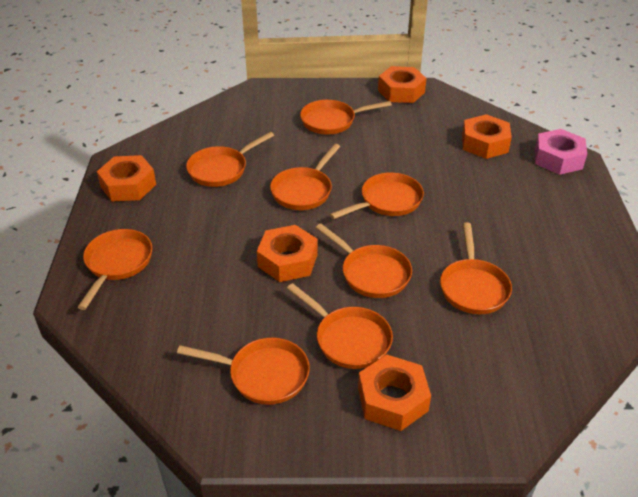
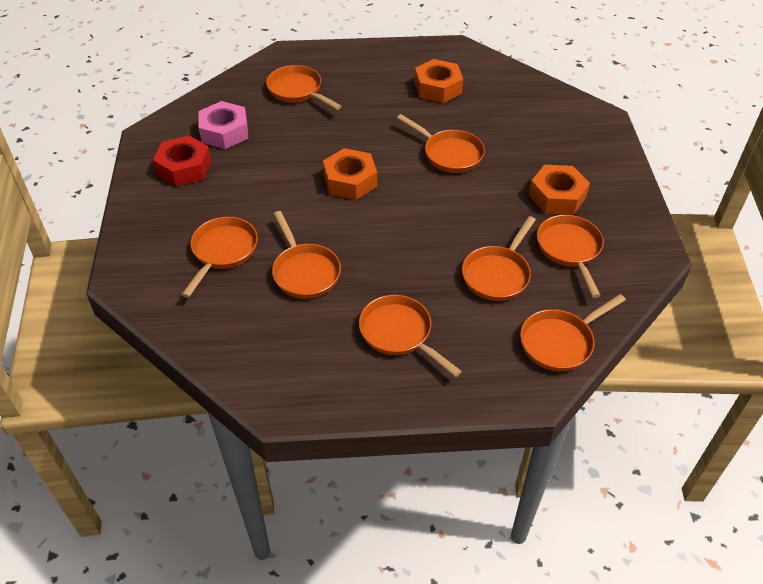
orange nut: 5 -> 3
orange pan: 9 -> 8
red nut: 0 -> 1

